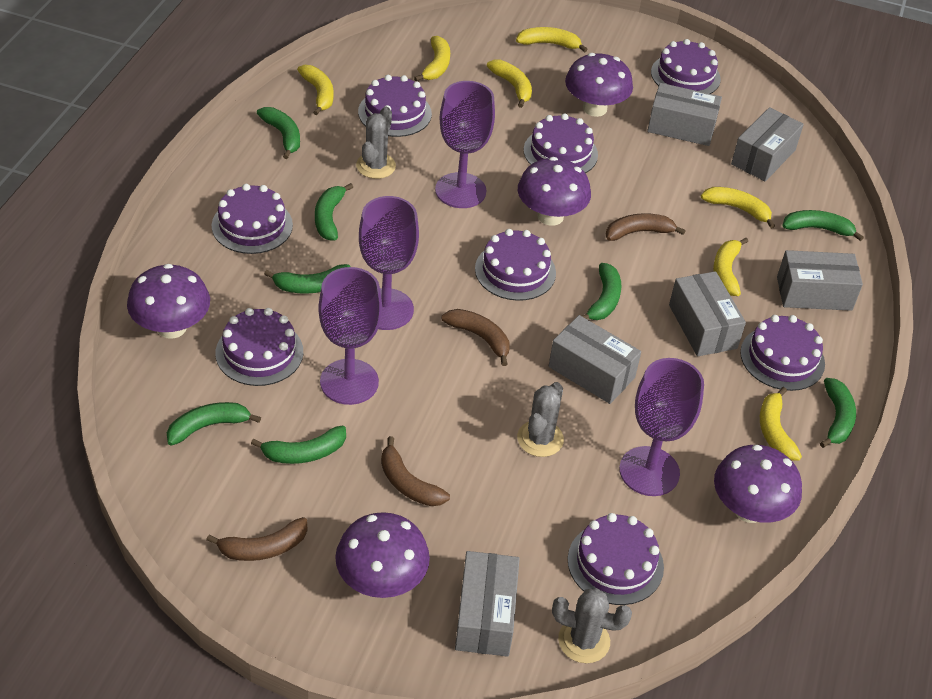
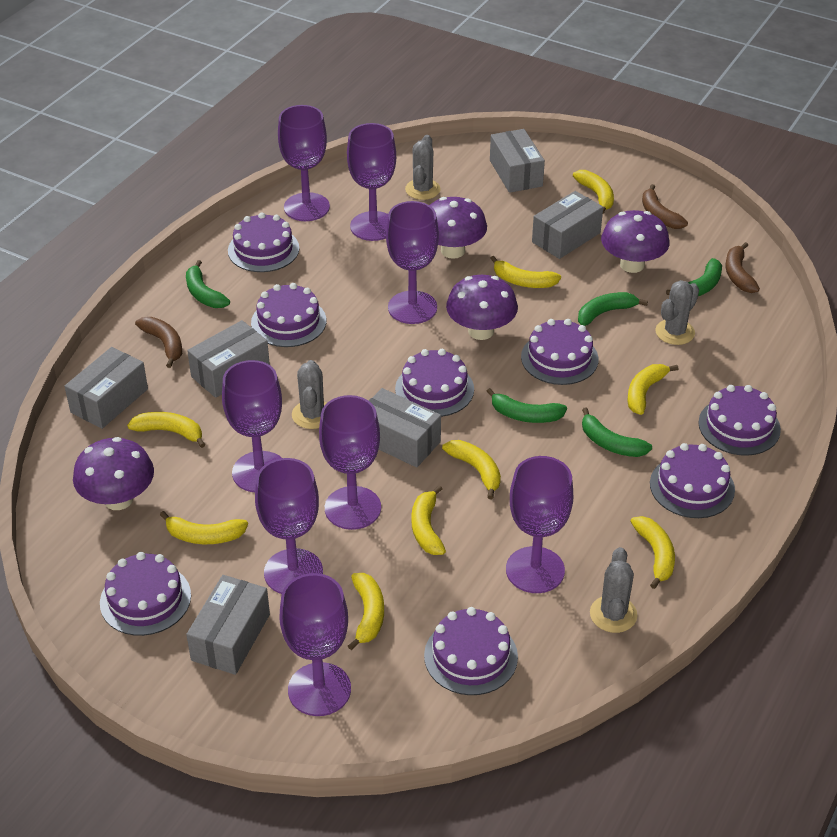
brown banana: 4 -> 3
green banana: 8 -> 5
grey cactus: 3 -> 4
purple goblet: 4 -> 8
purple mushroom: 5 -> 4
yellow banana: 7 -> 9

